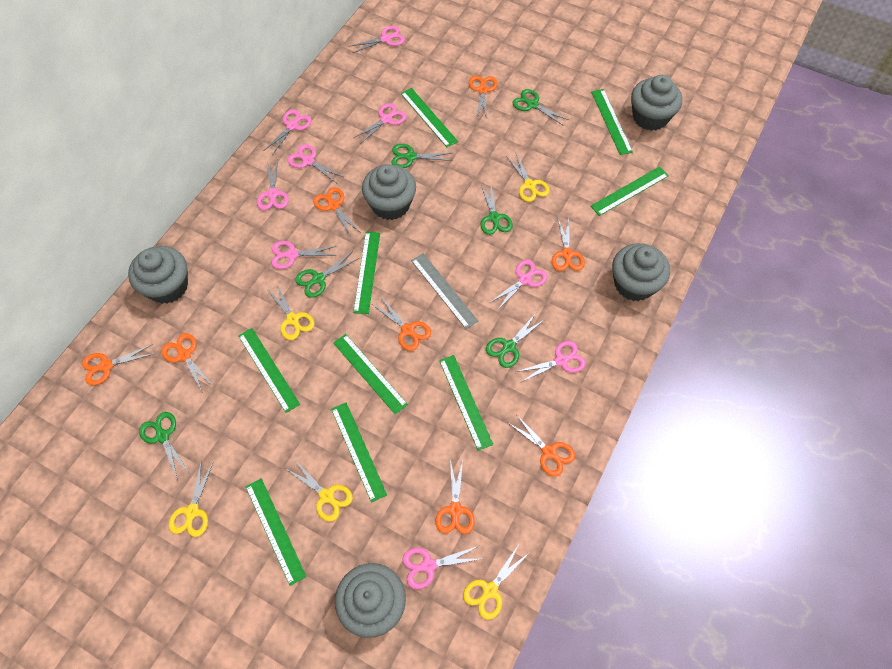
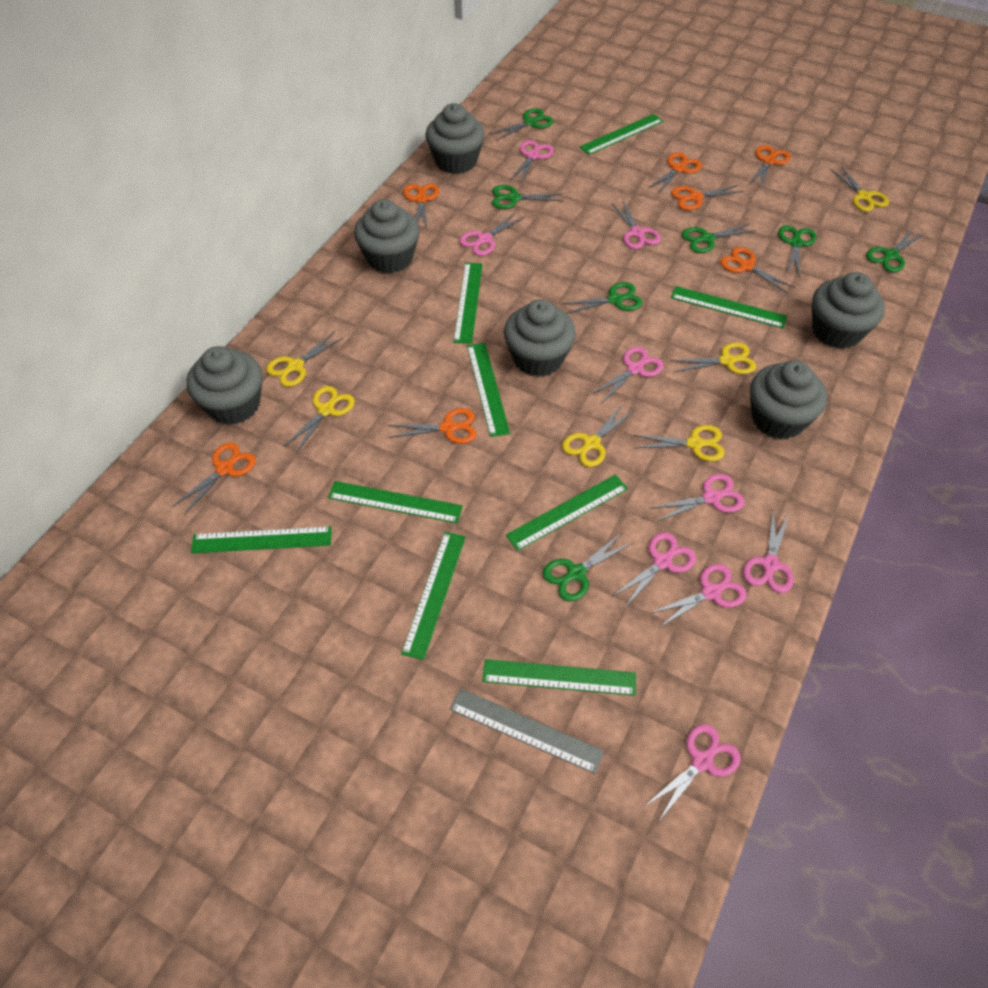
green scissors: 6 -> 7
grey cupcake: 5 -> 6
orange scissors: 8 -> 7
yellow scissors: 5 -> 6

